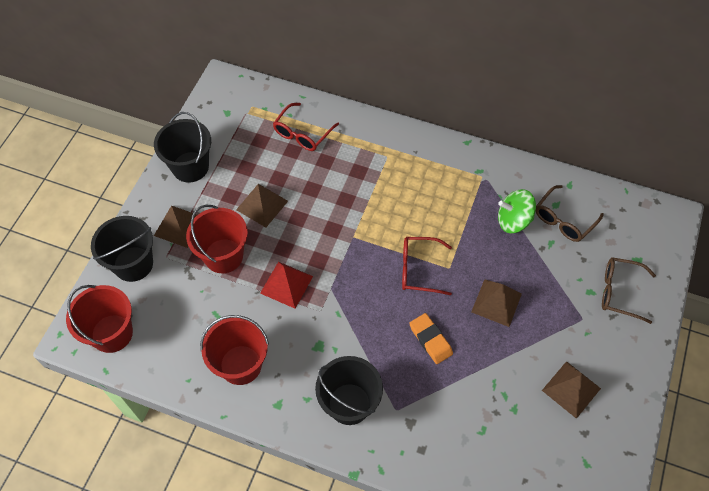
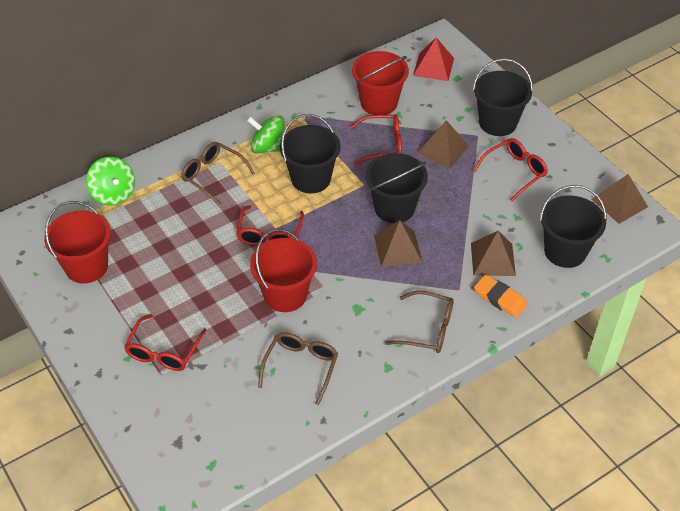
black bucket: 3 -> 4
brown glasses: 2 -> 3
green spinning top: 1 -> 2
red glasses: 2 -> 4

